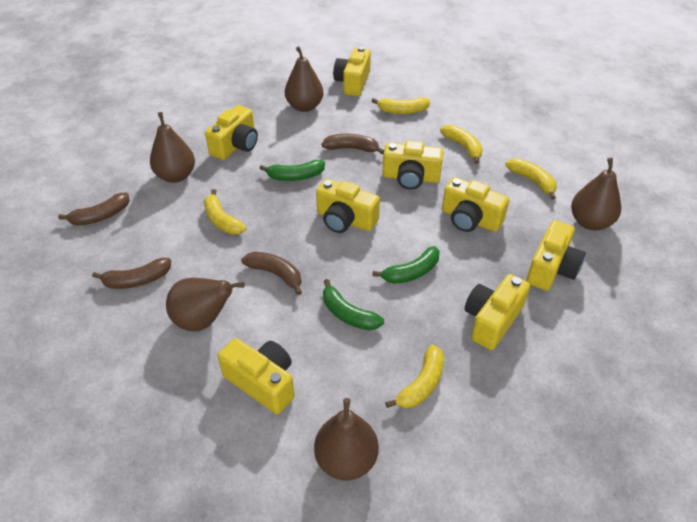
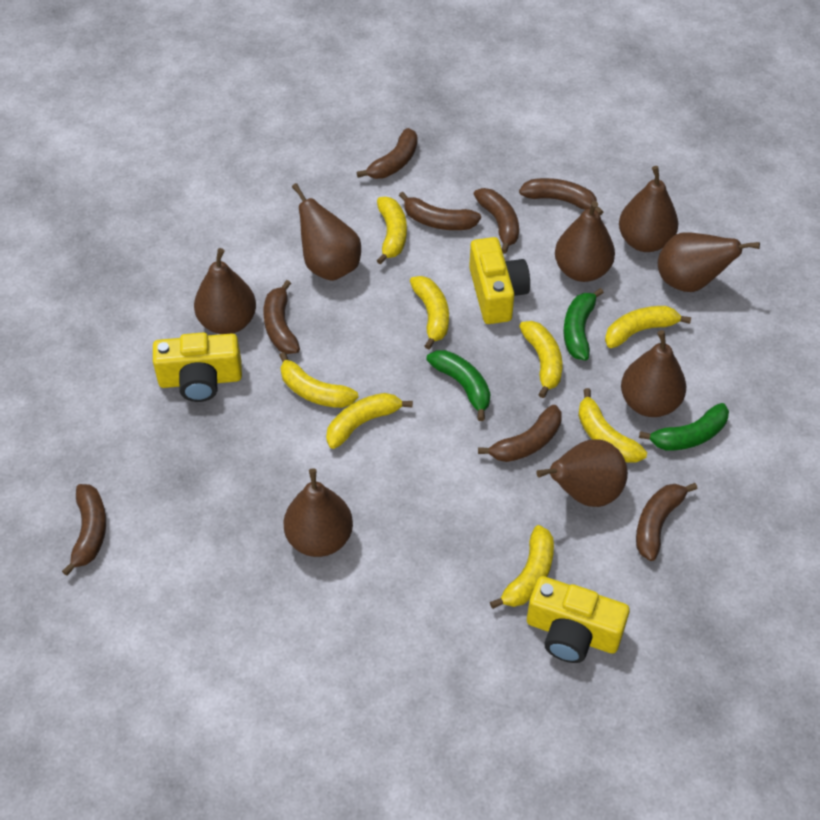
brown banana: 4 -> 8
brown pear: 5 -> 8
yellow banana: 5 -> 8
yellow camera: 8 -> 3

